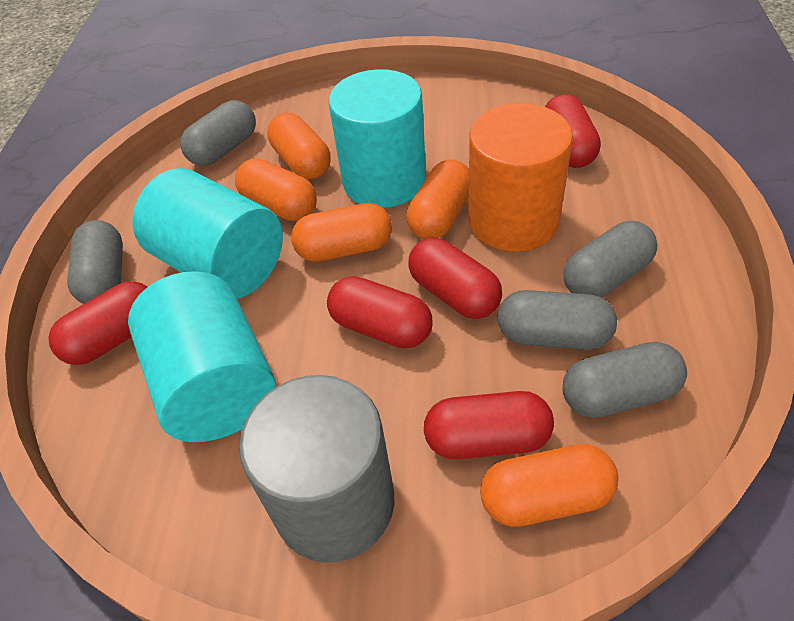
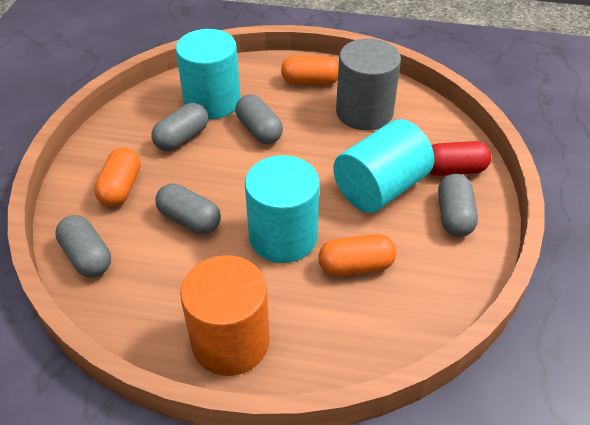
orange capsule: 5 -> 3
red capsule: 5 -> 1

